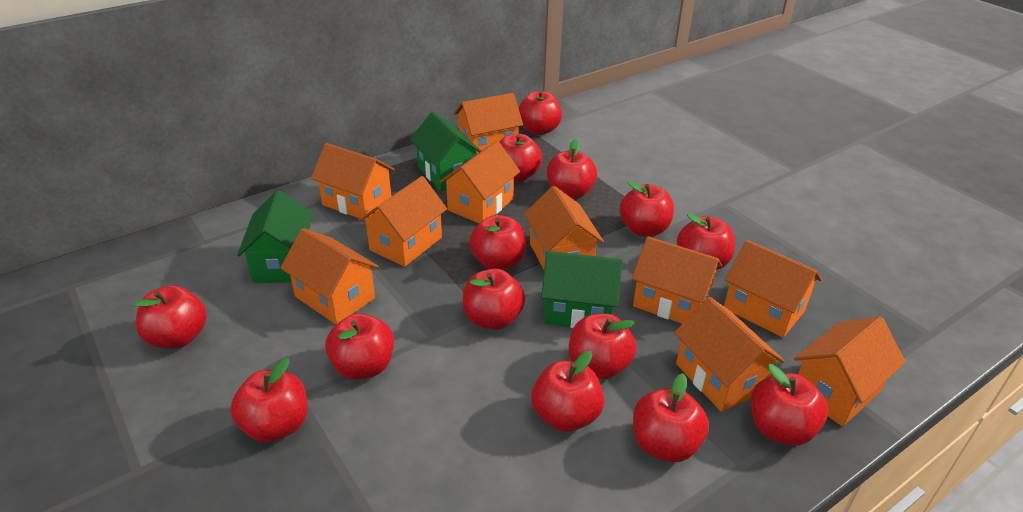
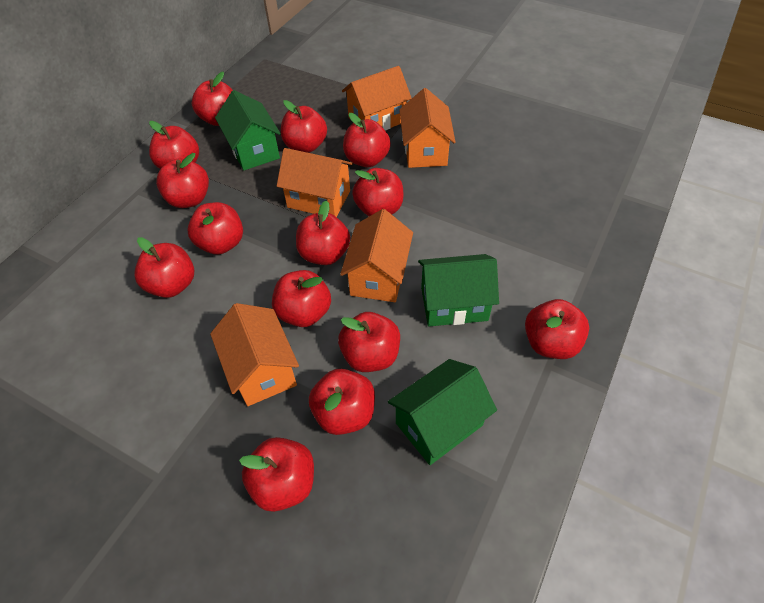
orange house: 10 -> 5

